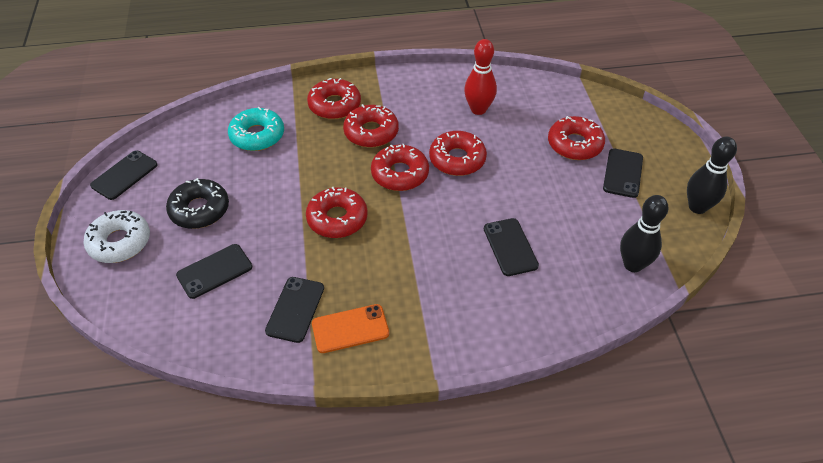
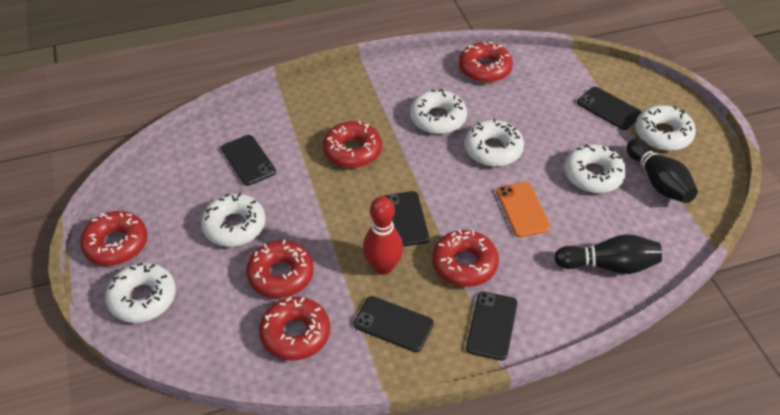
black donut: 1 -> 0
turquoise donut: 1 -> 0
white donut: 1 -> 6

